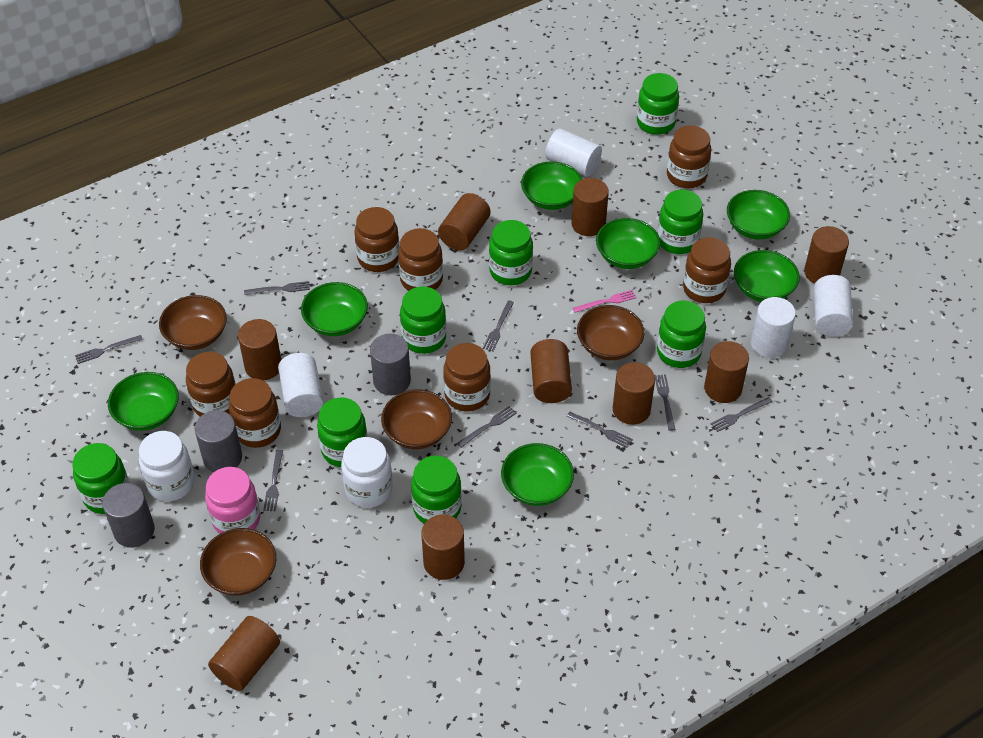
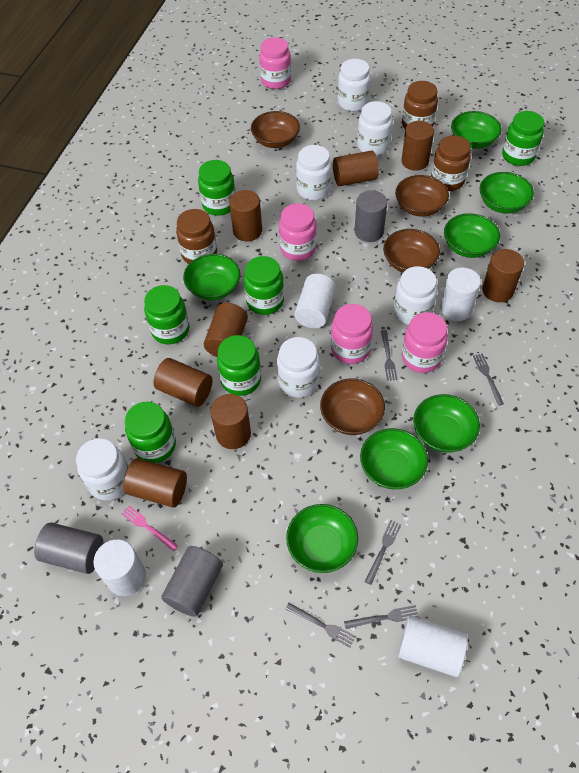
brown cylinder: 9 -> 8
brown jar: 7 -> 3
green jar: 8 -> 6
grey fork: 8 -> 5
pink jar: 1 -> 4
white jar: 2 -> 6

